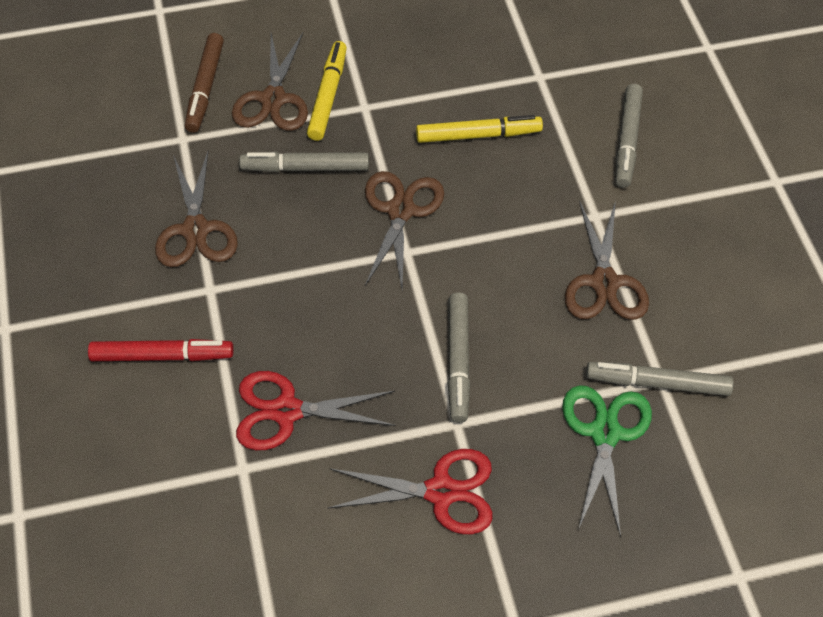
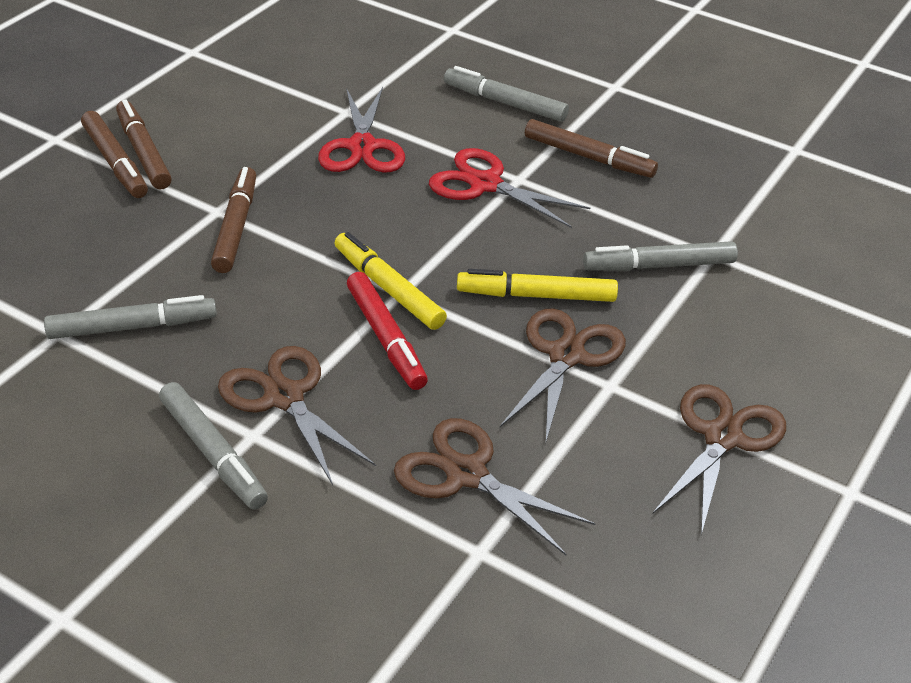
brown marker: 1 -> 4
green scissors: 1 -> 0

